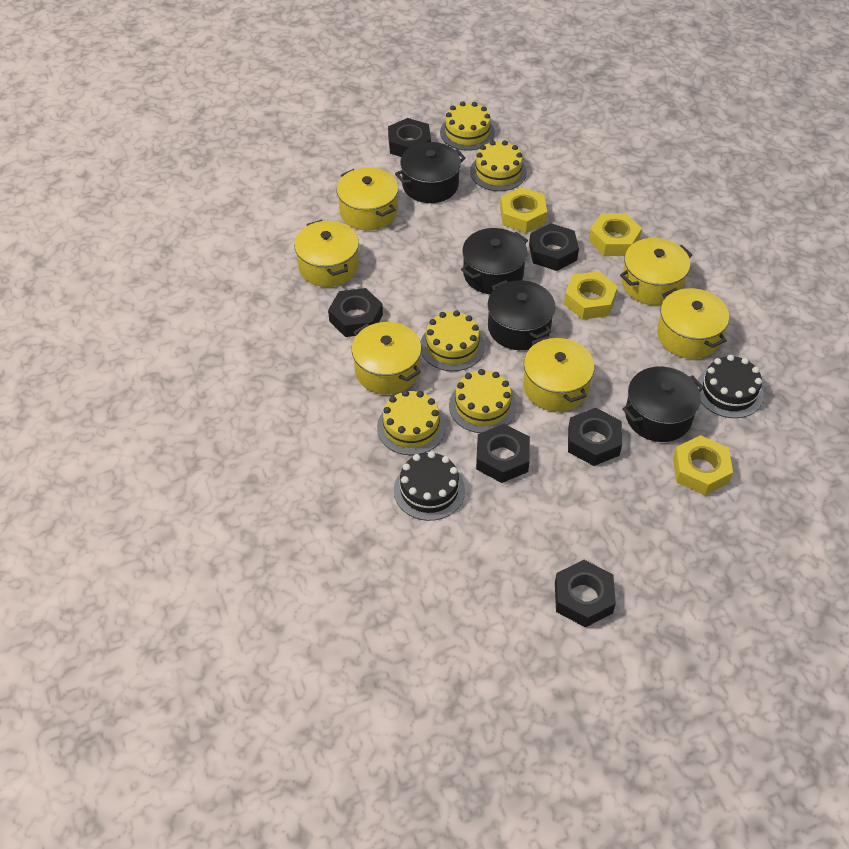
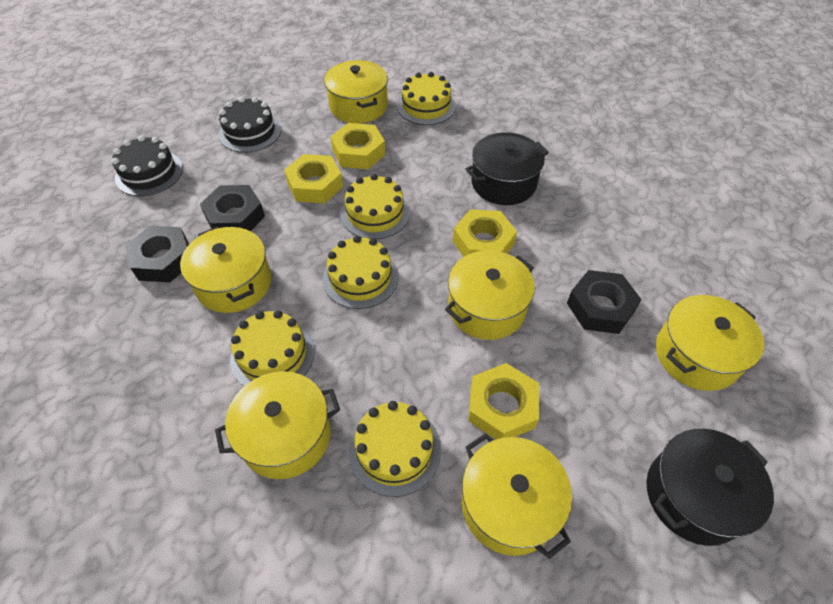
black nut: 6 -> 3
black pot: 4 -> 2

